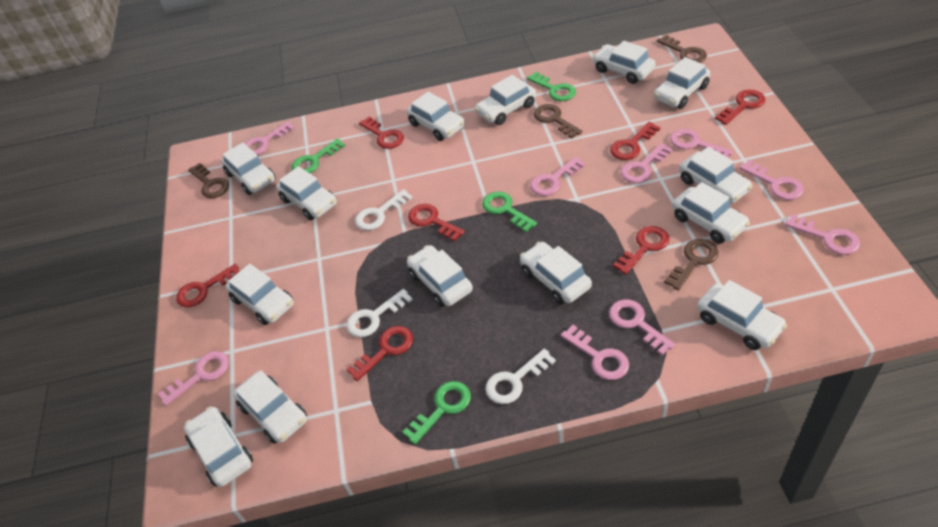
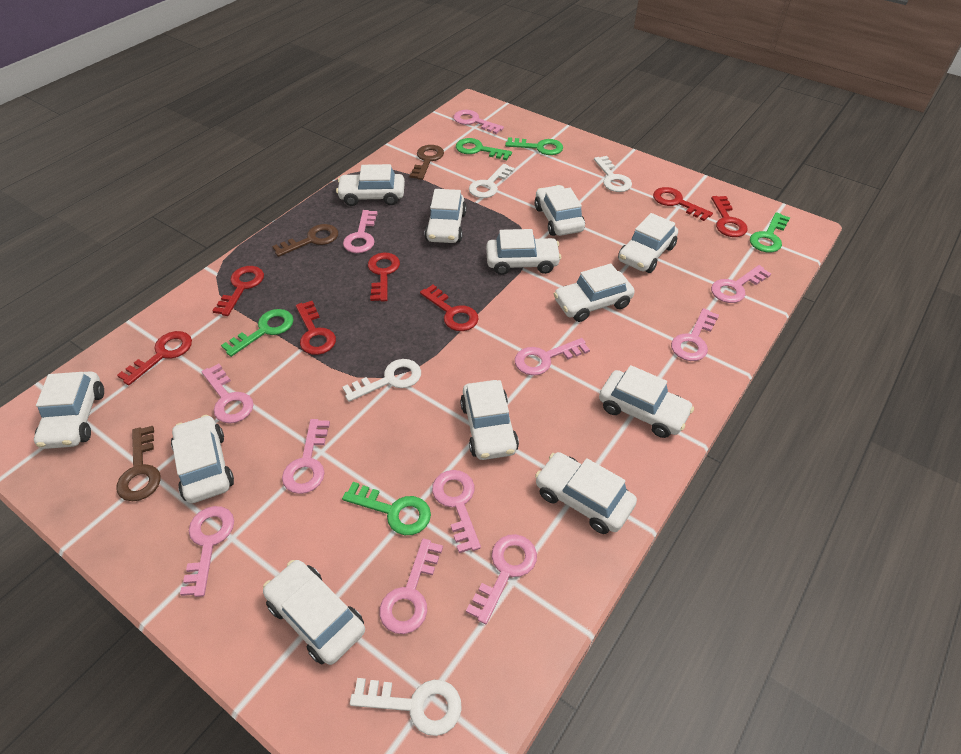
brown key: 4 -> 3
green key: 4 -> 5
pink key: 9 -> 11
white car: 14 -> 12
white key: 3 -> 4

